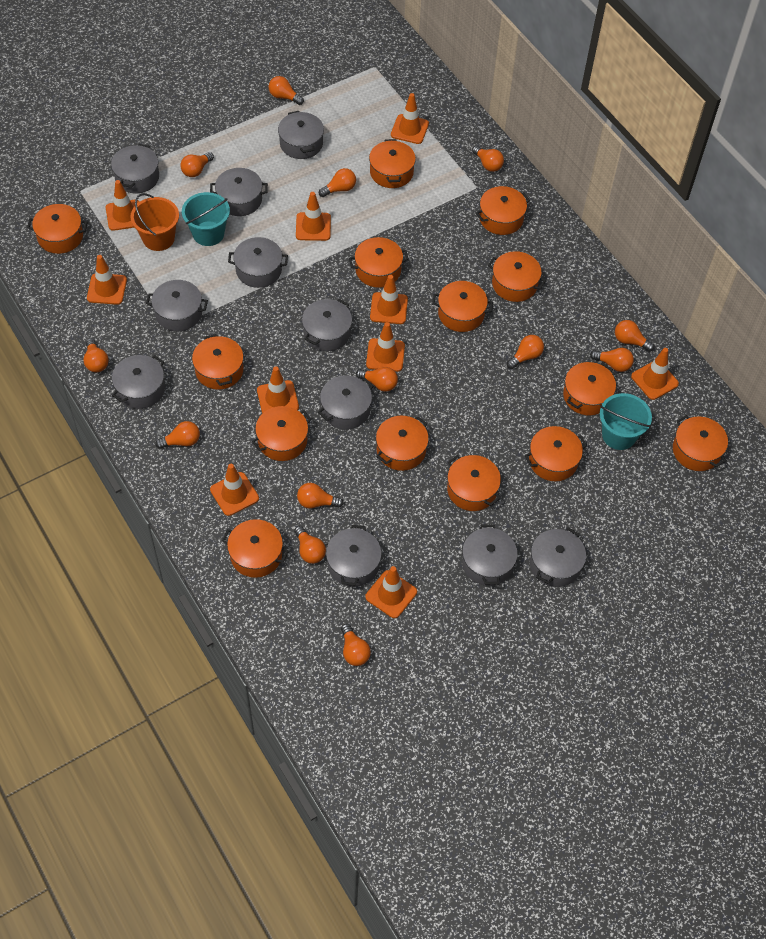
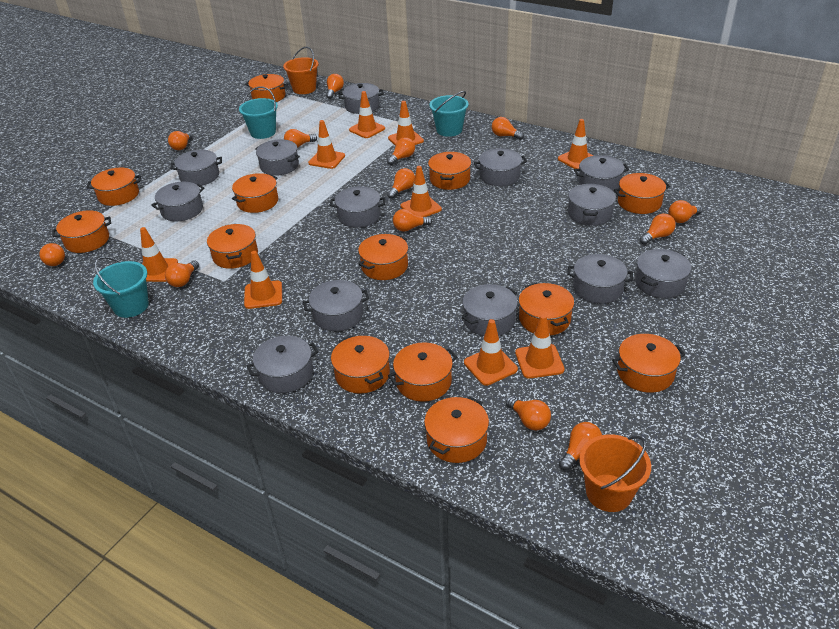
grey pot: 11 -> 13
orange bucket: 1 -> 2
orange pot: 14 -> 13
orange traffic cone: 10 -> 9
turquoise bucket: 2 -> 3

